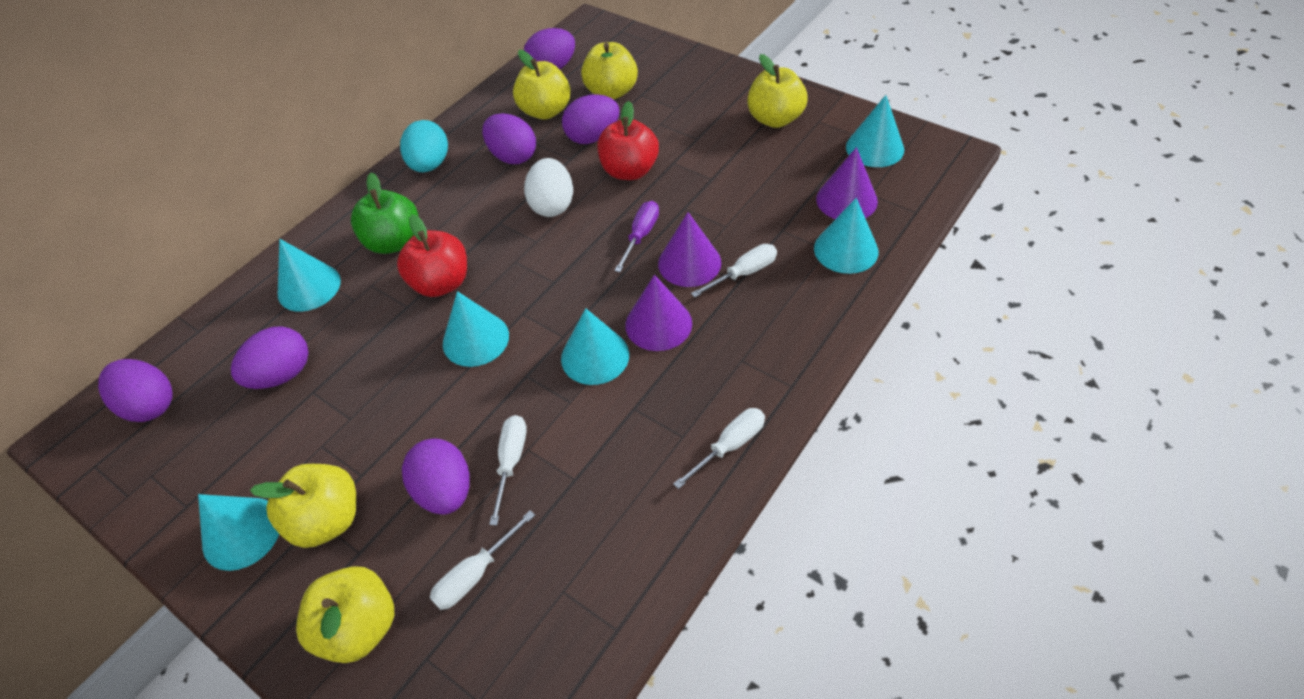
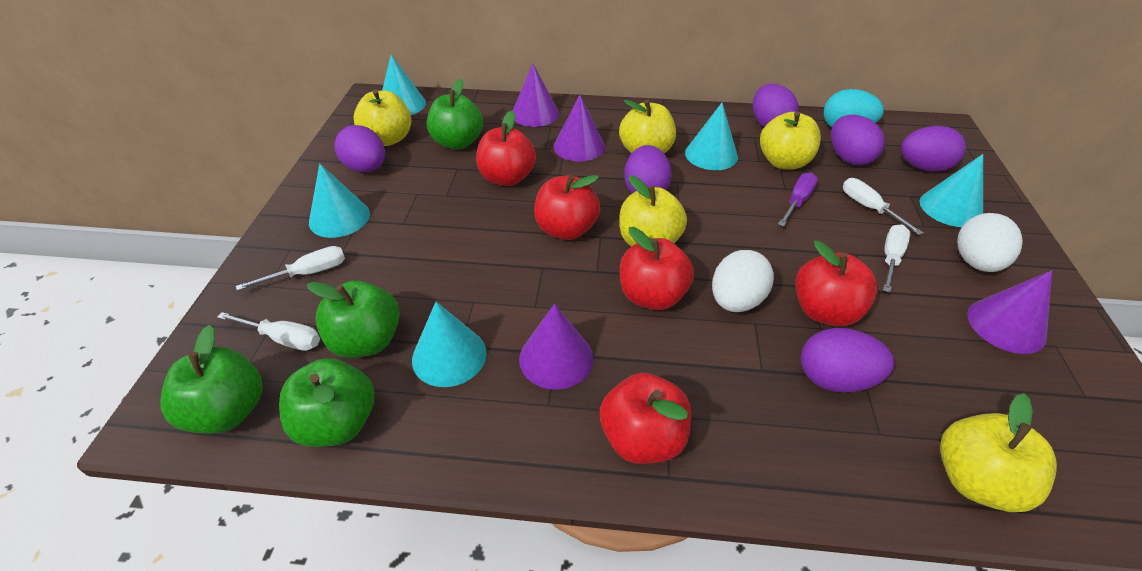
green apple: 1 -> 4
purple cone: 3 -> 4
red apple: 2 -> 5
turquoise cone: 6 -> 5
white egg: 1 -> 2

